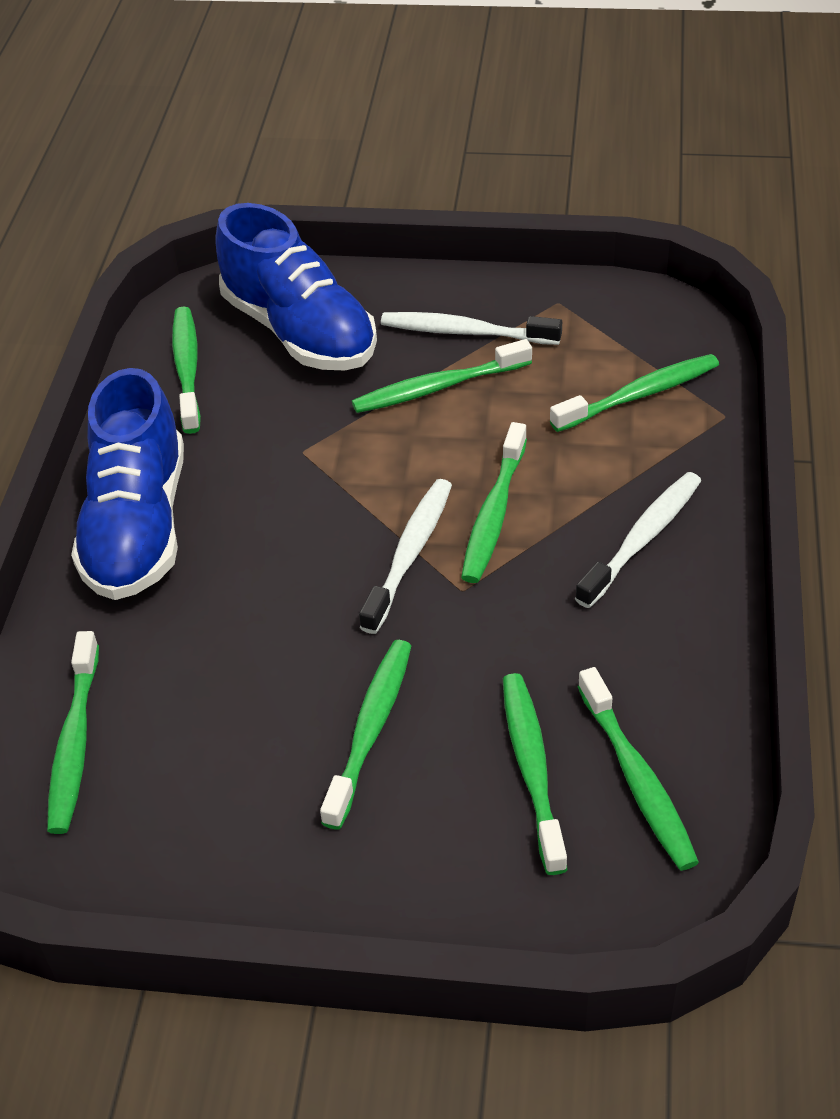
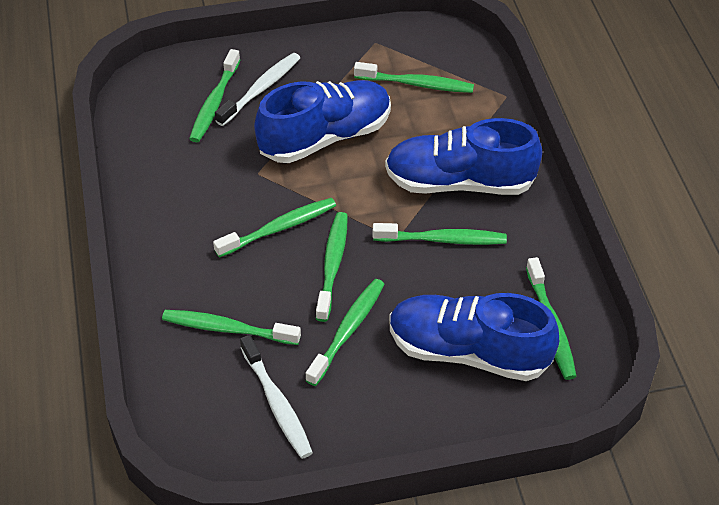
blue shoe: 2 -> 3
white toothbrush: 3 -> 2

